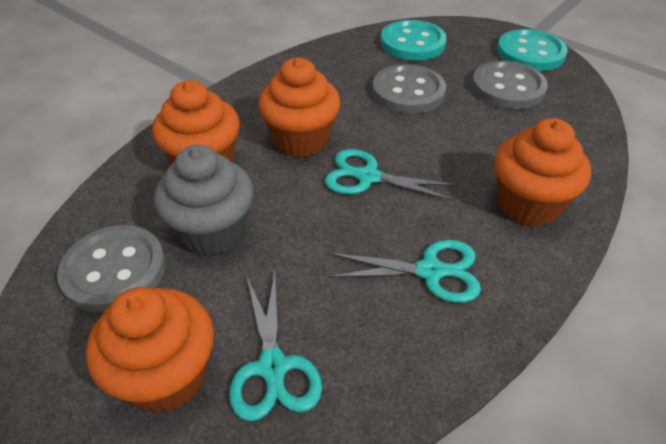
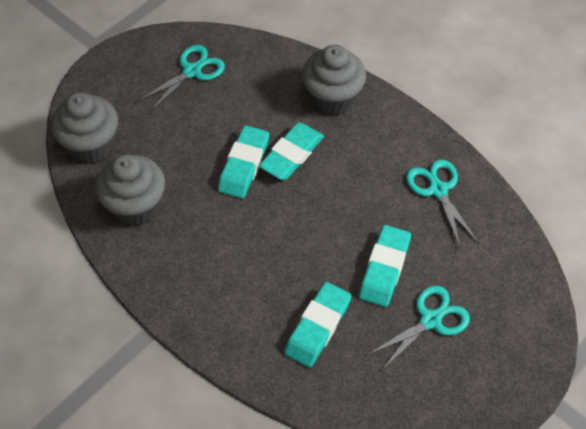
grey button: 3 -> 0
grey cupcake: 1 -> 3
orange cupcake: 4 -> 0
turquoise button: 2 -> 0
turquoise eraser: 0 -> 4

